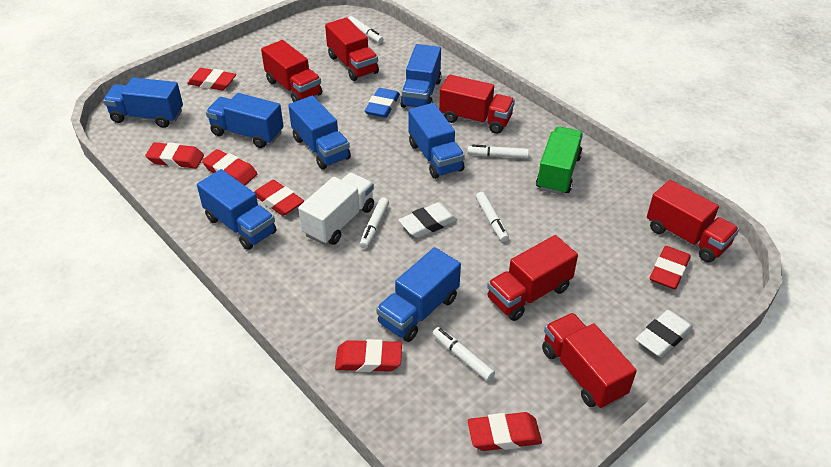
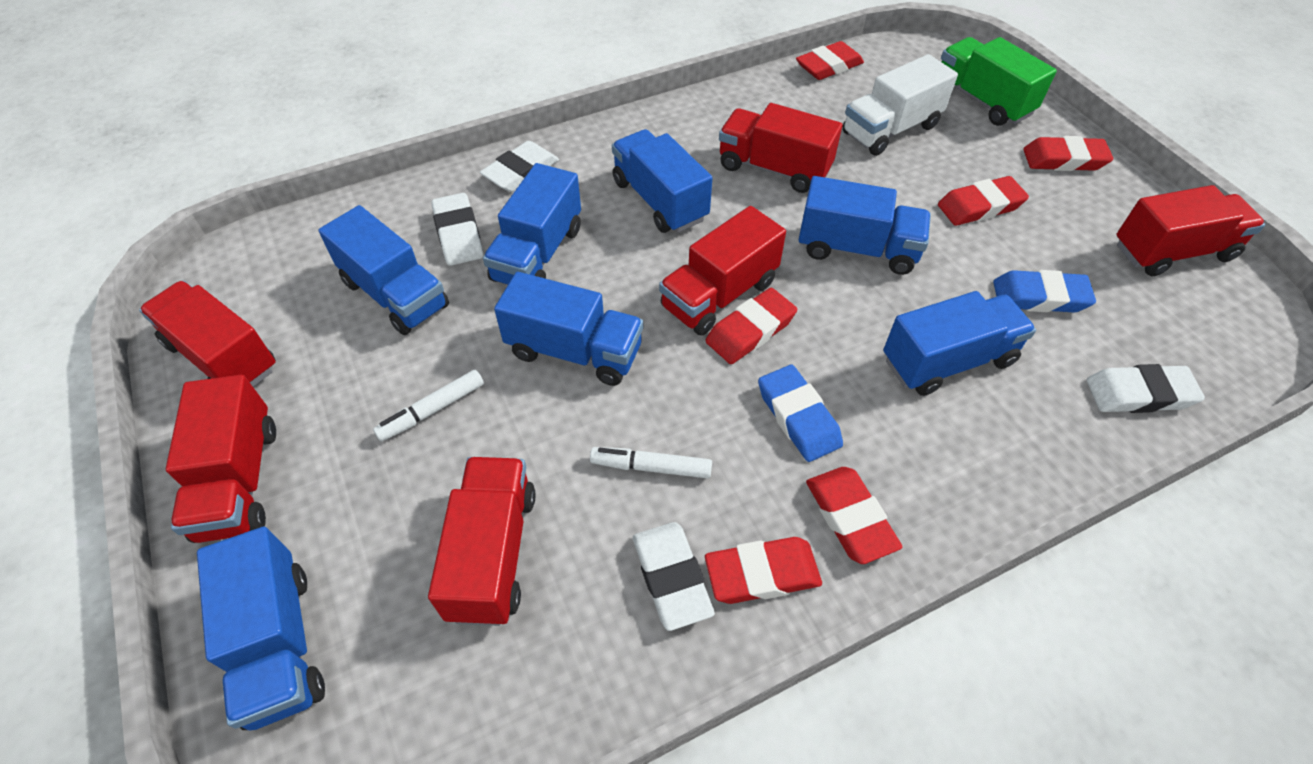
blue eraser: 1 -> 2
red eraser: 7 -> 6
white eraser: 2 -> 4
white marker: 5 -> 2

